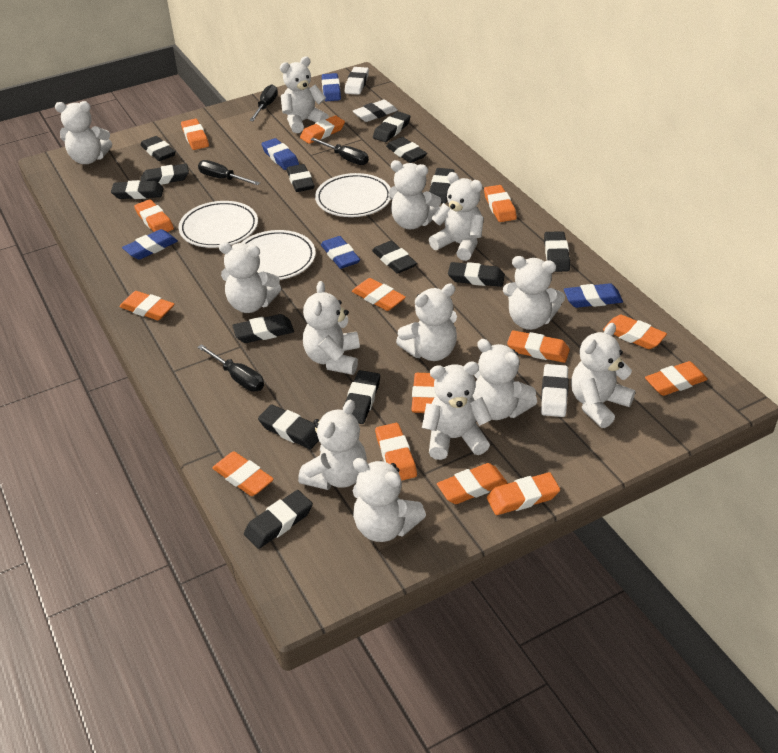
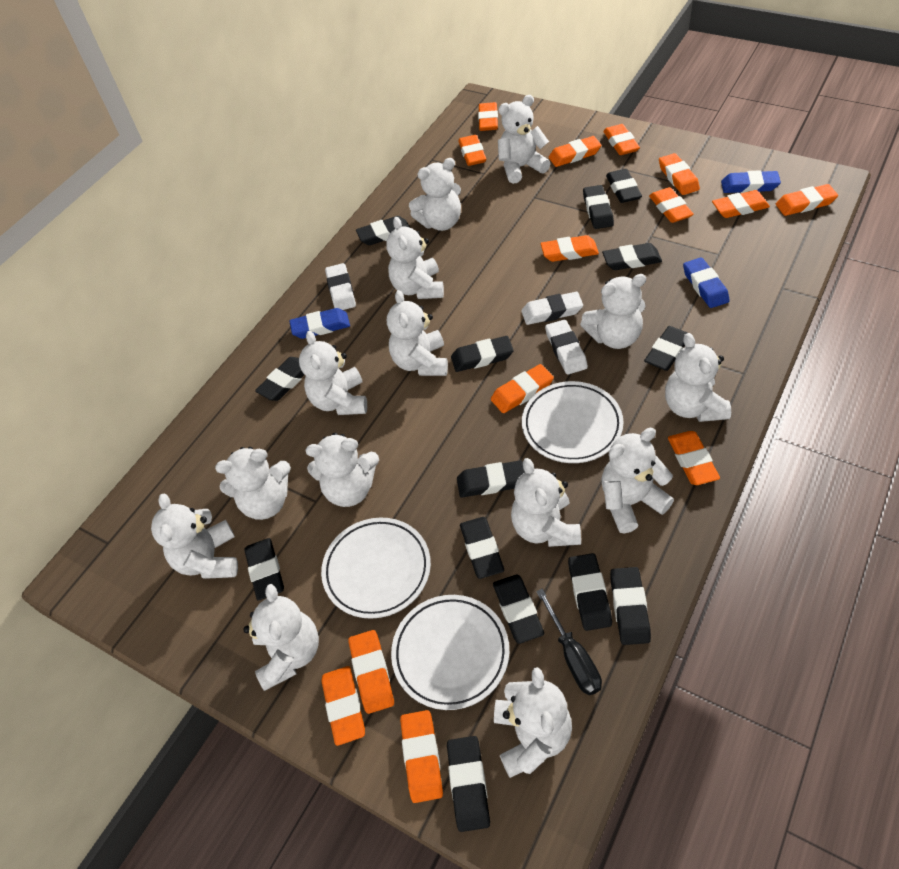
black screwdriver: 4 -> 1
blue eraser: 5 -> 3
white teddy bear: 13 -> 14

